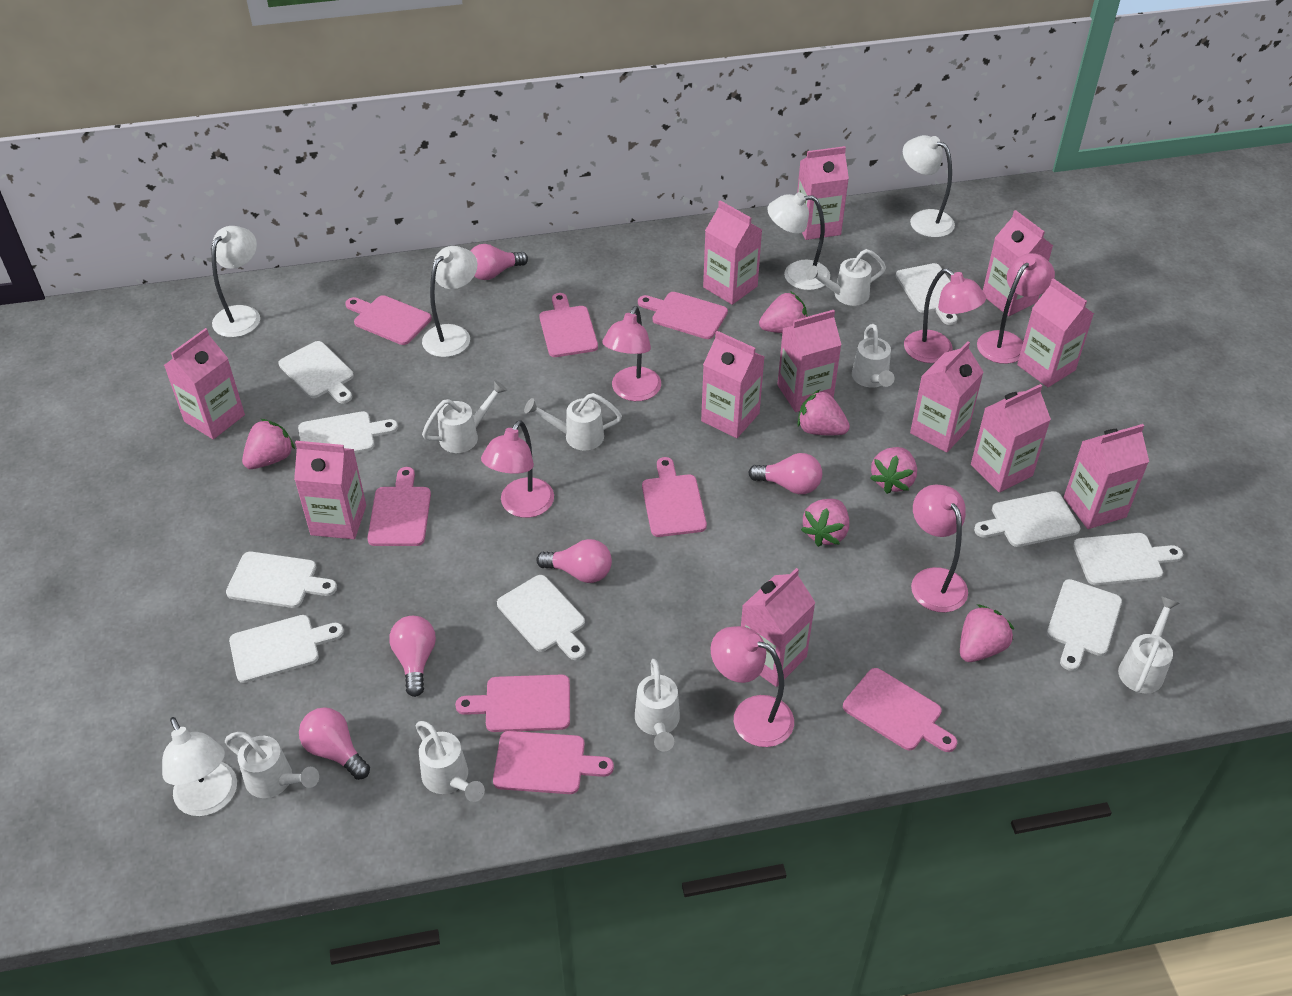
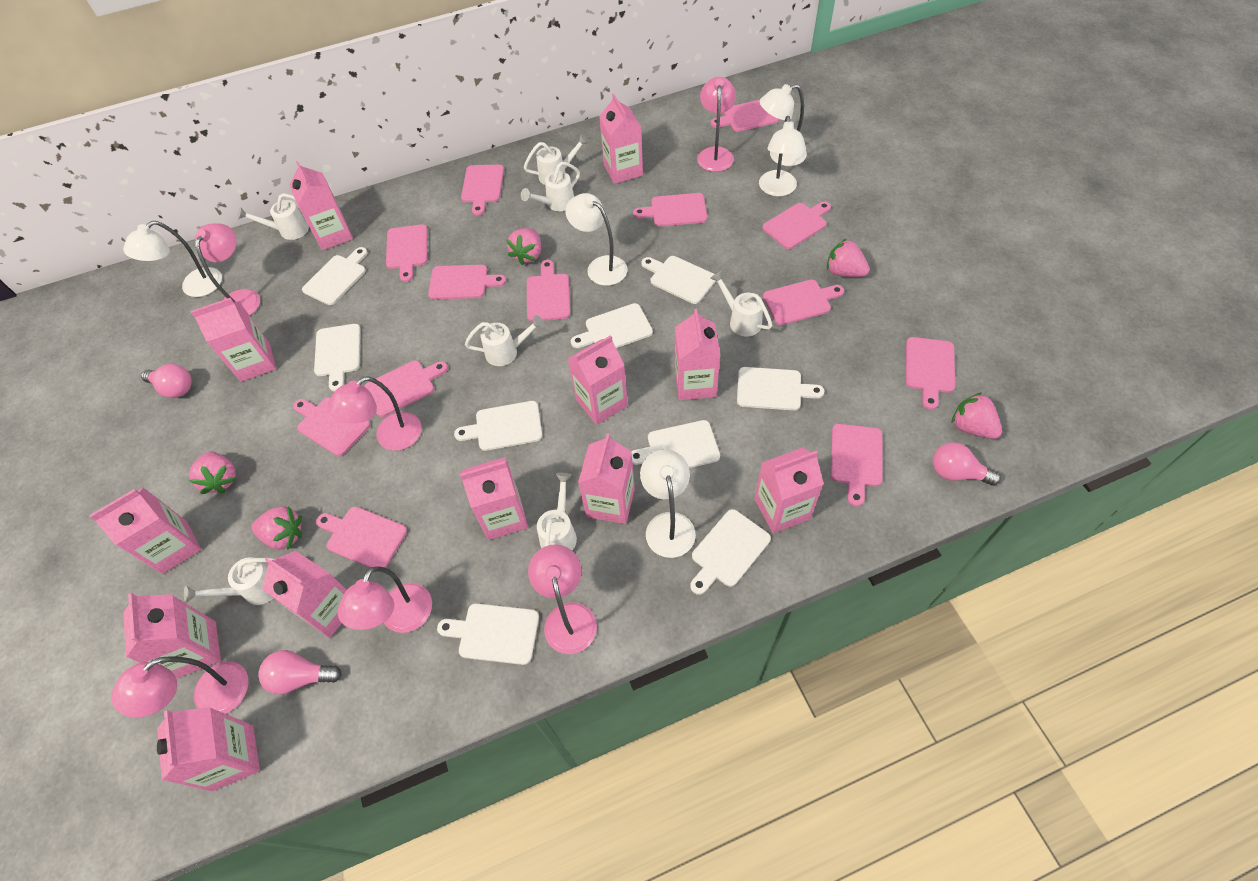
pink cutting board: 8 -> 13
pink light bulb: 5 -> 3
pink strawberry: 6 -> 5
white watering can: 8 -> 7

